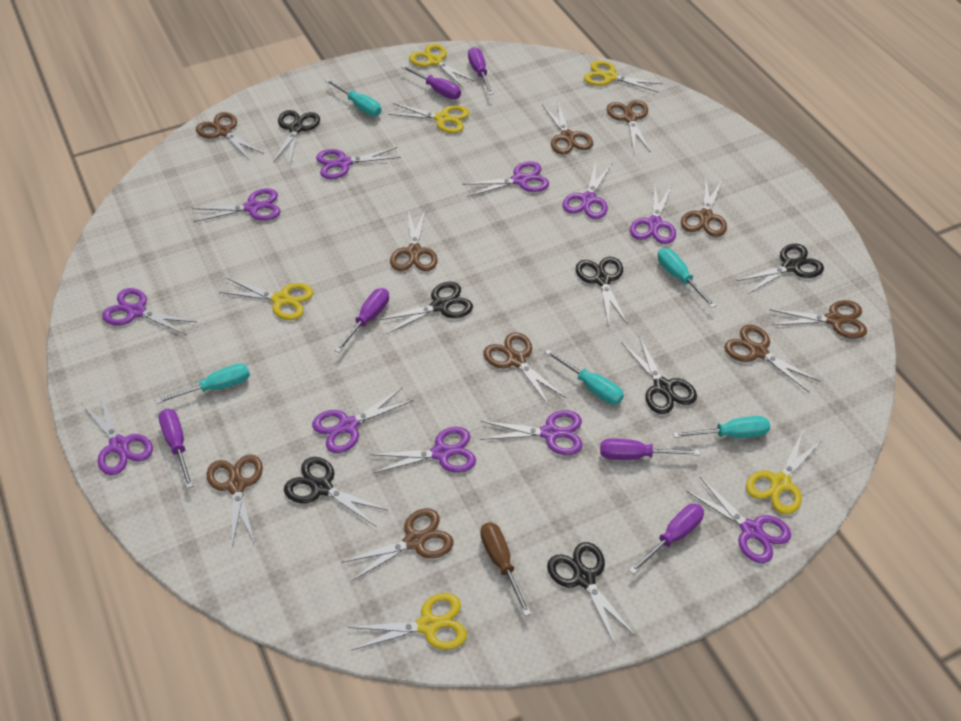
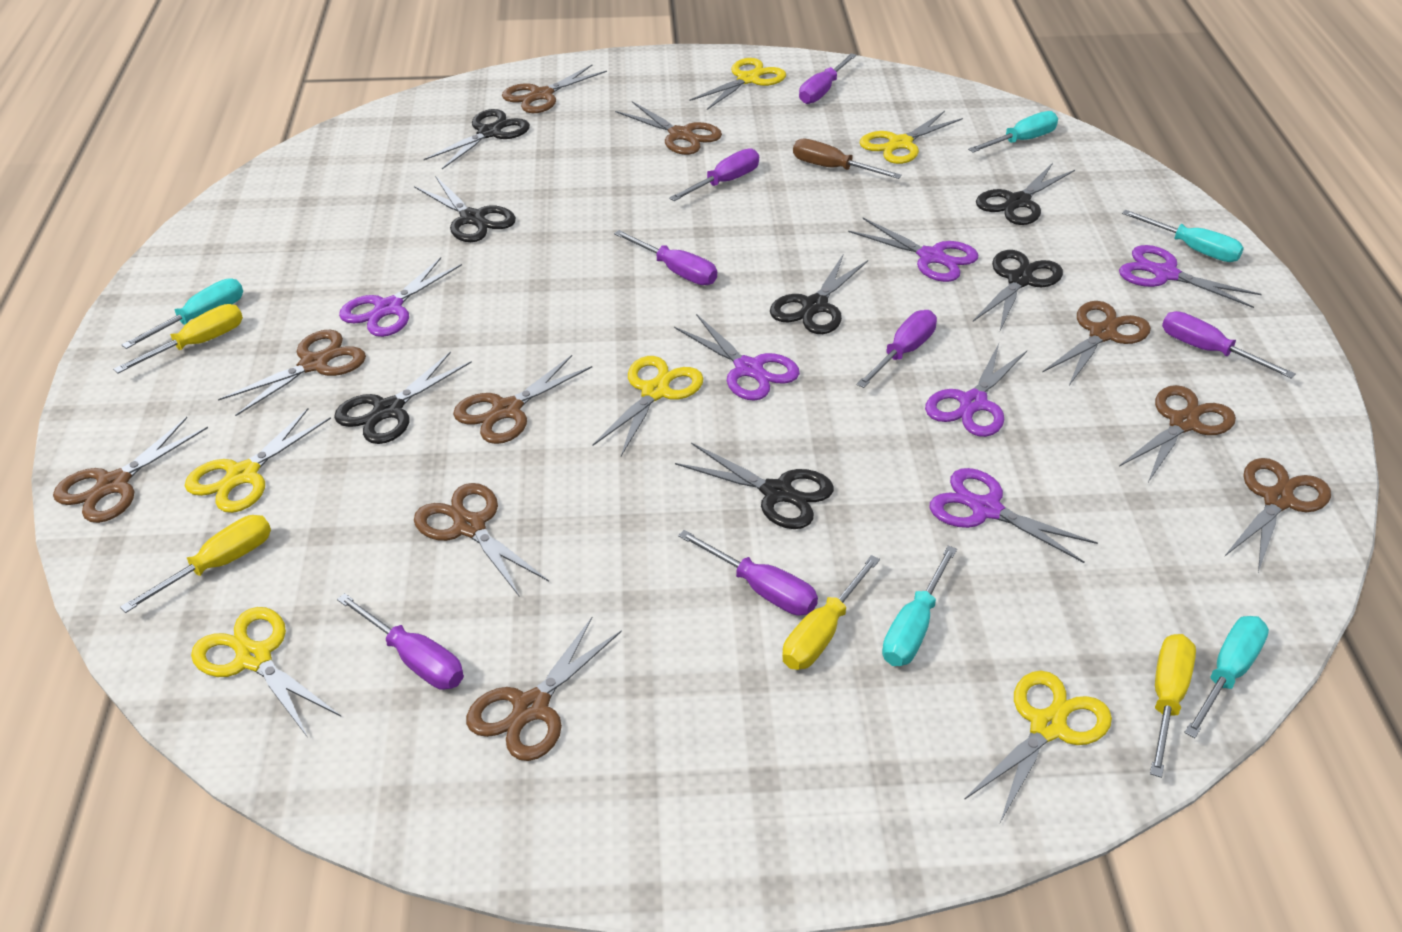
purple scissors: 11 -> 6
purple screwdriver: 6 -> 7
yellow screwdriver: 0 -> 4

